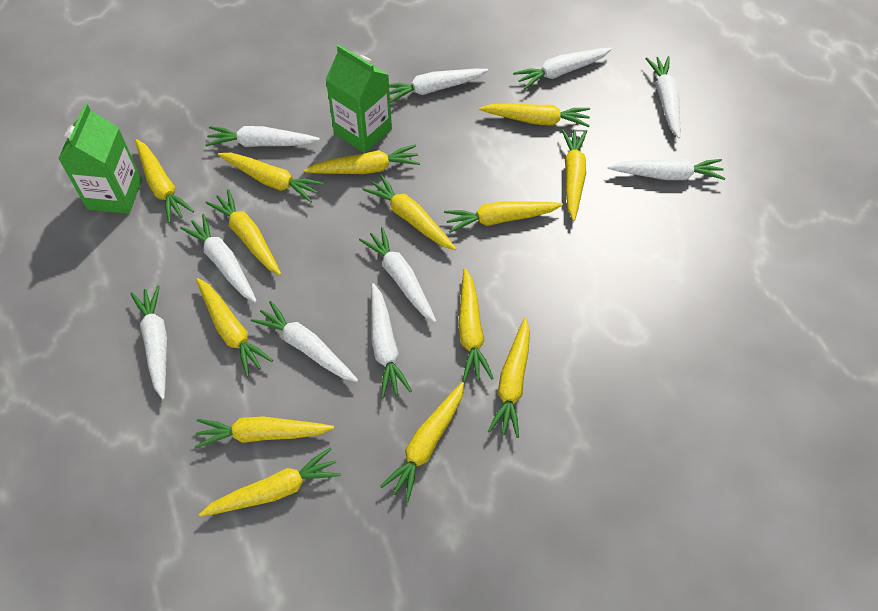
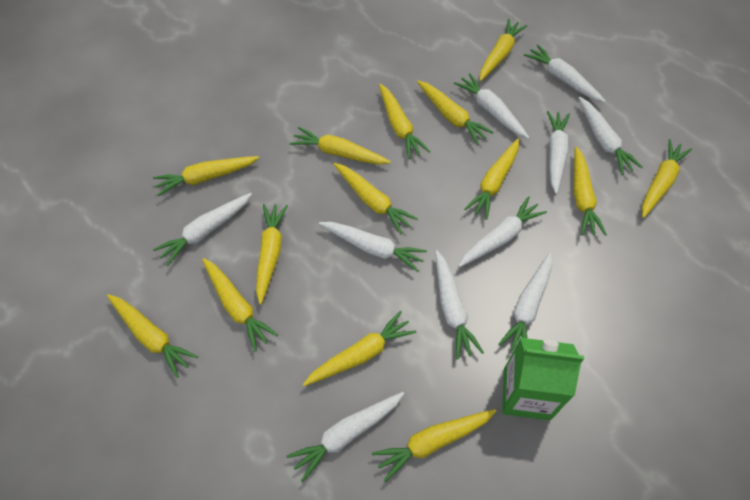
green carton: 2 -> 1

